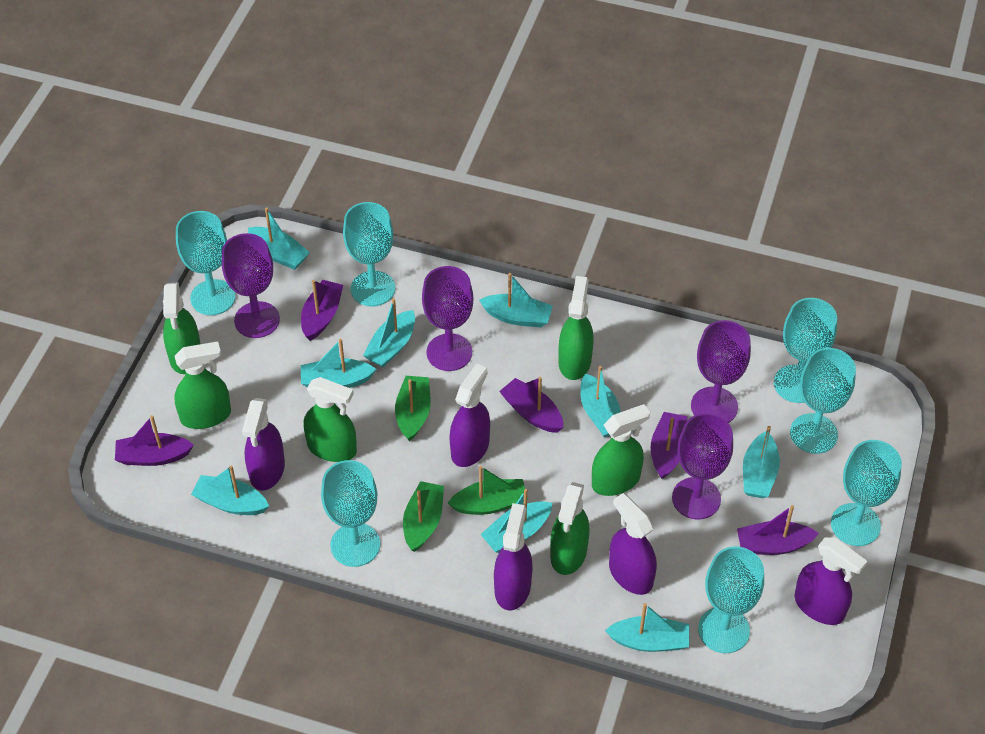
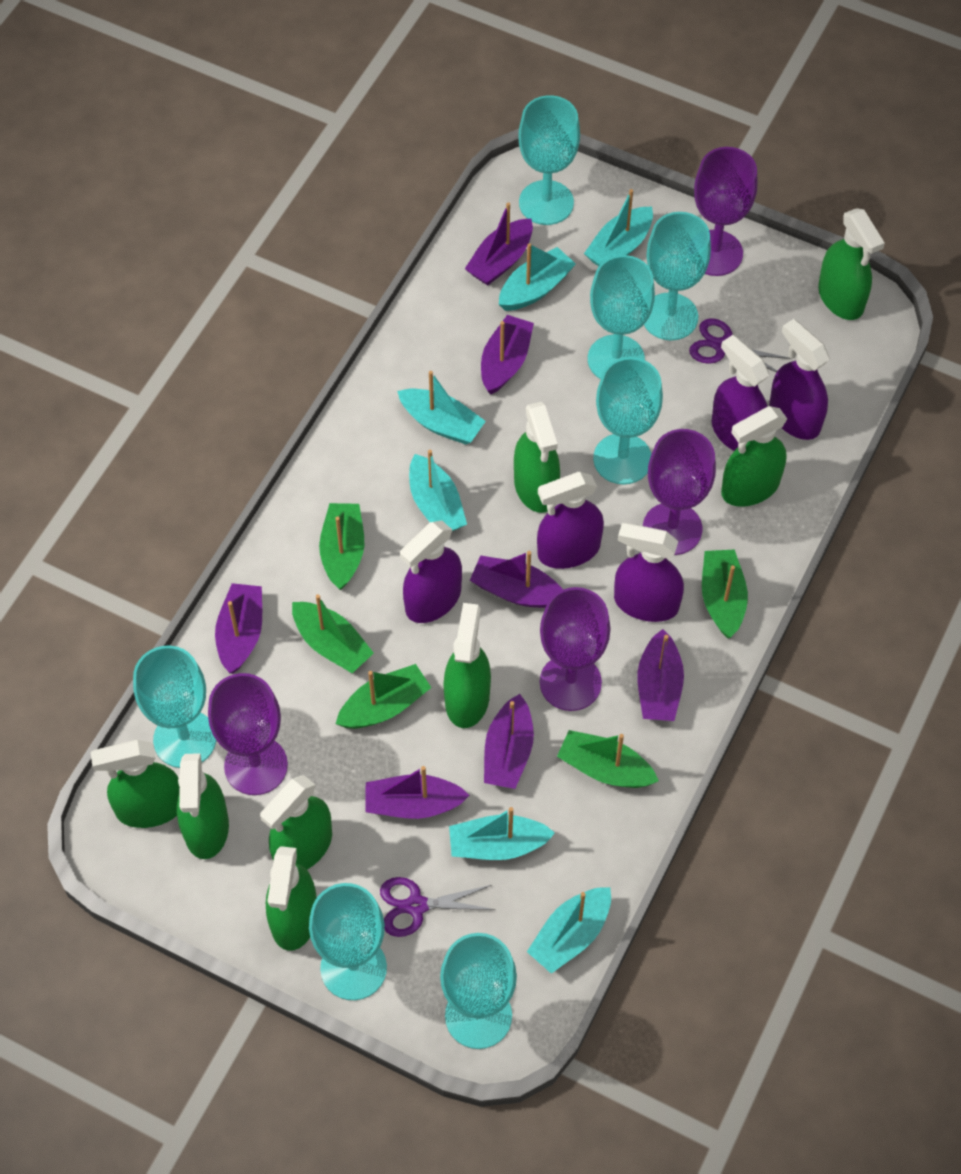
green boat: 3 -> 5
green spray bottle: 6 -> 8
purple boat: 5 -> 7
purple scissors: 0 -> 2
turquoise boat: 9 -> 6

